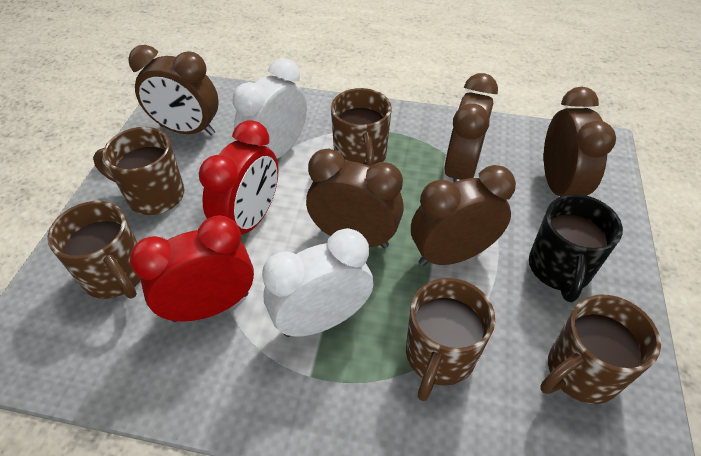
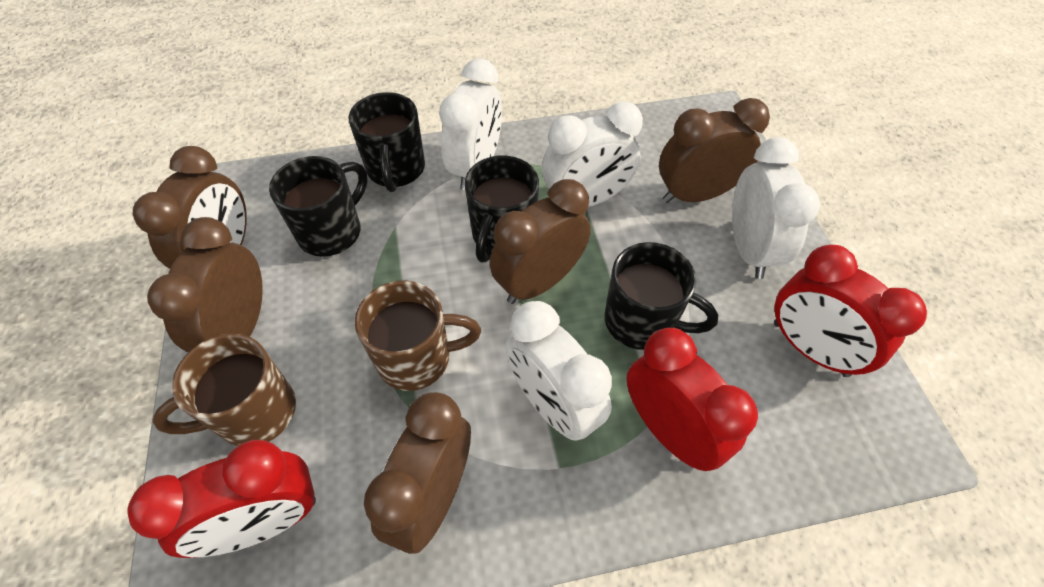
black mug: 1 -> 4
brown mug: 5 -> 2
red clock: 2 -> 3
white clock: 2 -> 4

